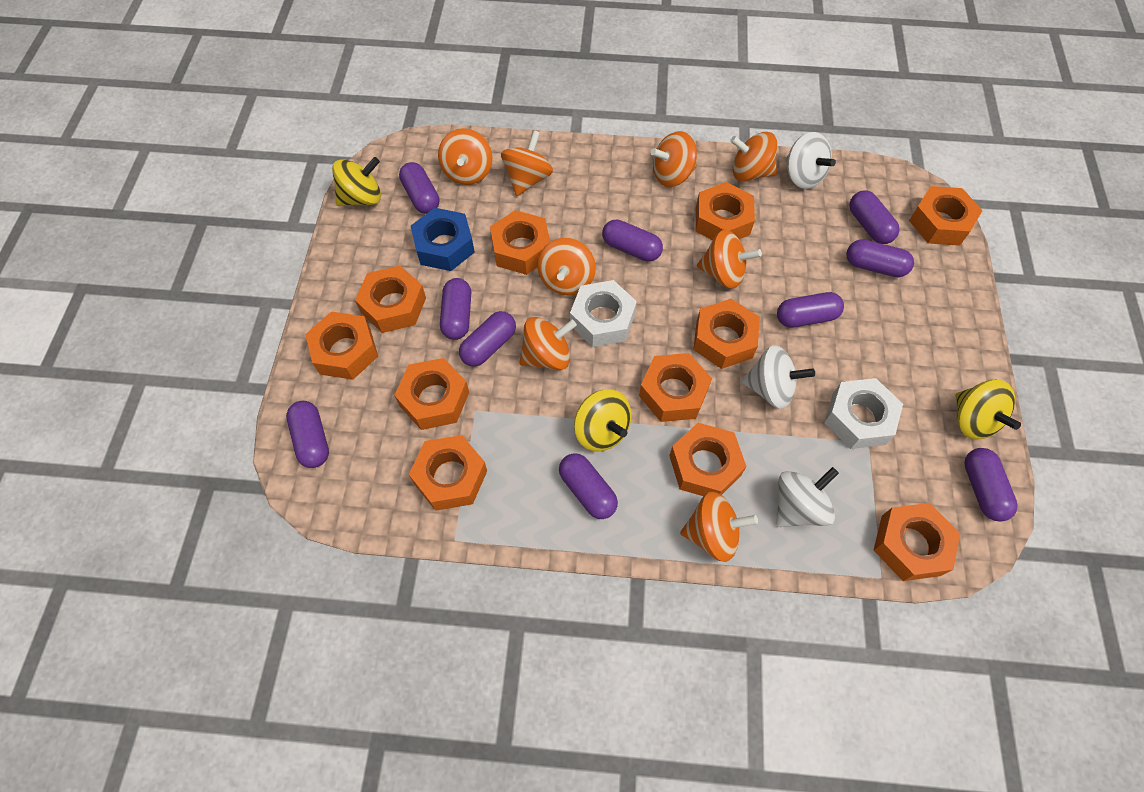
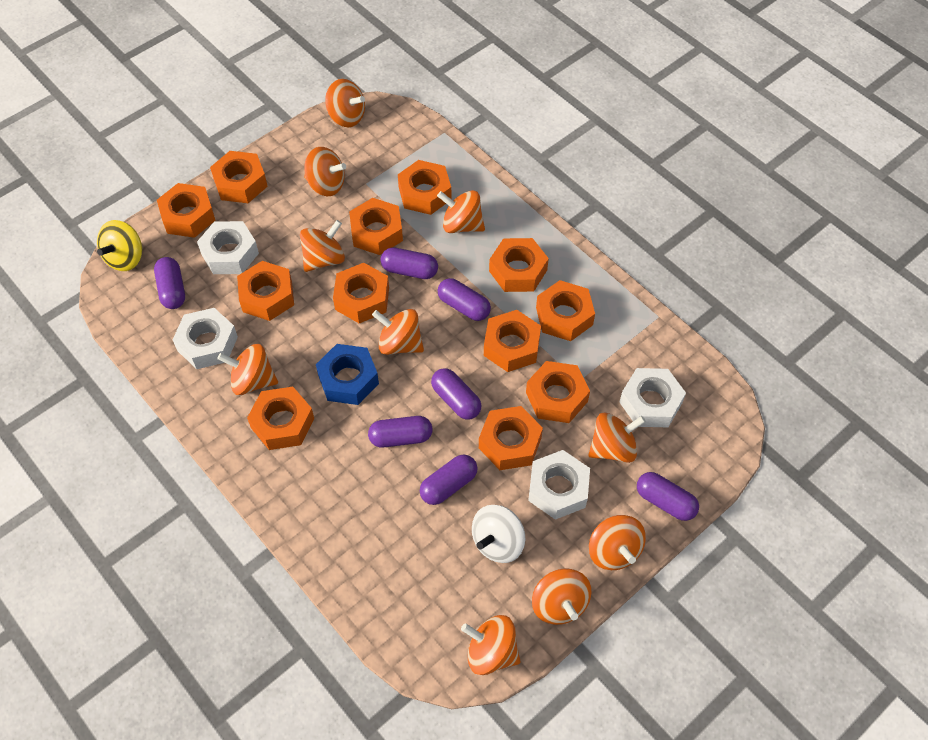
orange nut: 11 -> 12
orange spinning top: 8 -> 10
purple capsule: 10 -> 7
white nut: 2 -> 4
white spinning top: 3 -> 1
yellow spinning top: 3 -> 1

